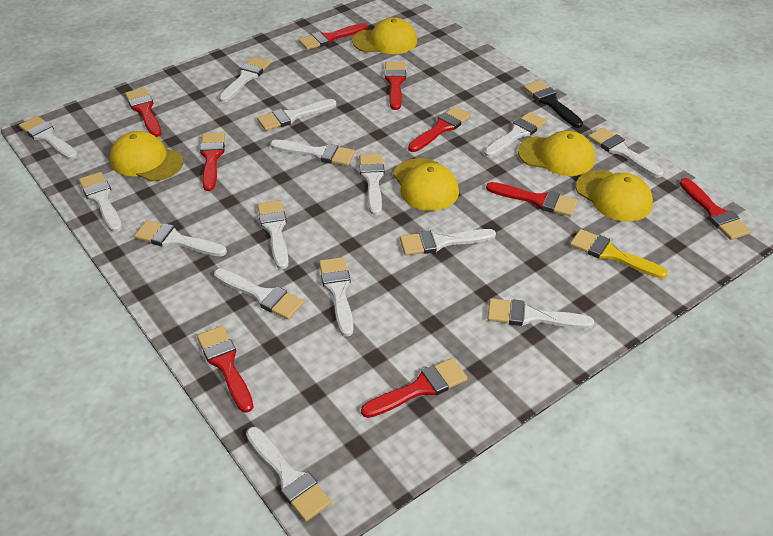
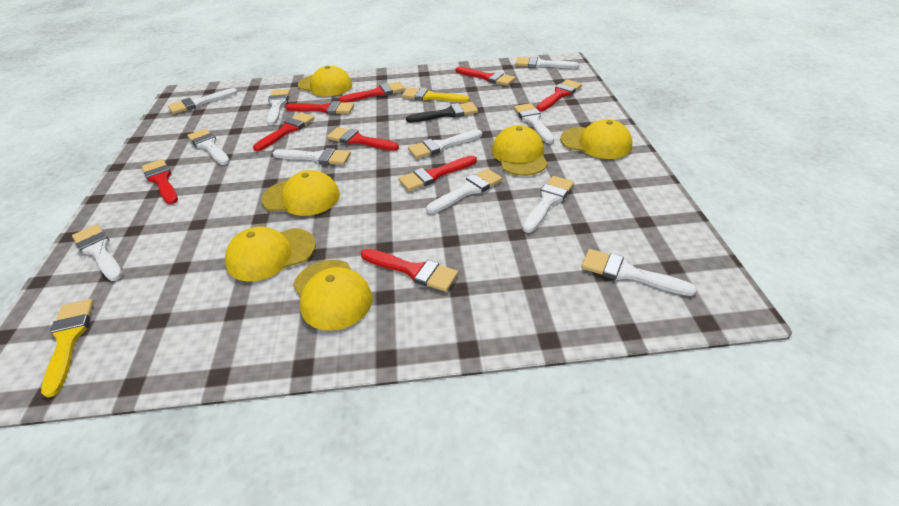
white brush: 15 -> 11
yellow brush: 1 -> 2
yellow cap: 5 -> 6

